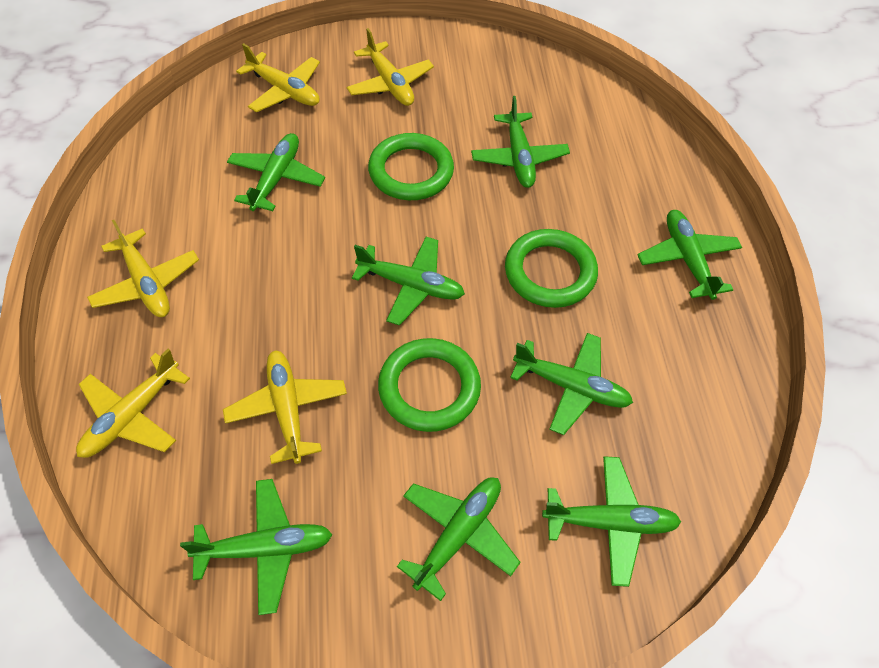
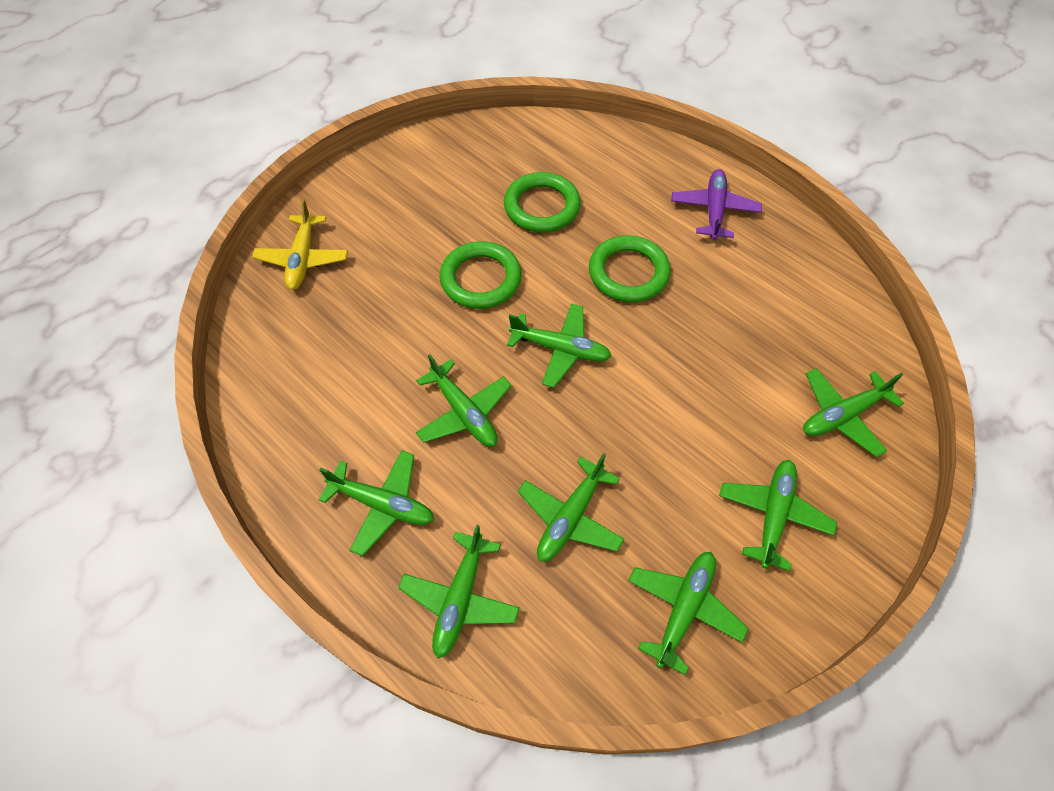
purple plane: 0 -> 1
yellow plane: 5 -> 1

